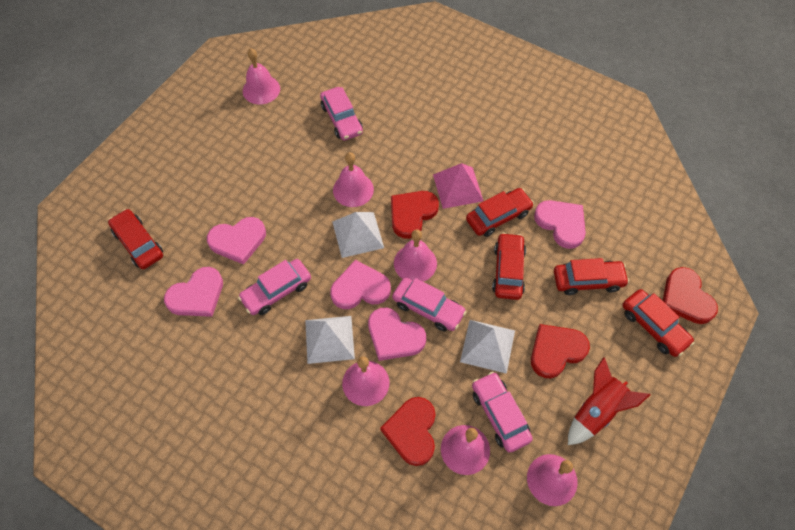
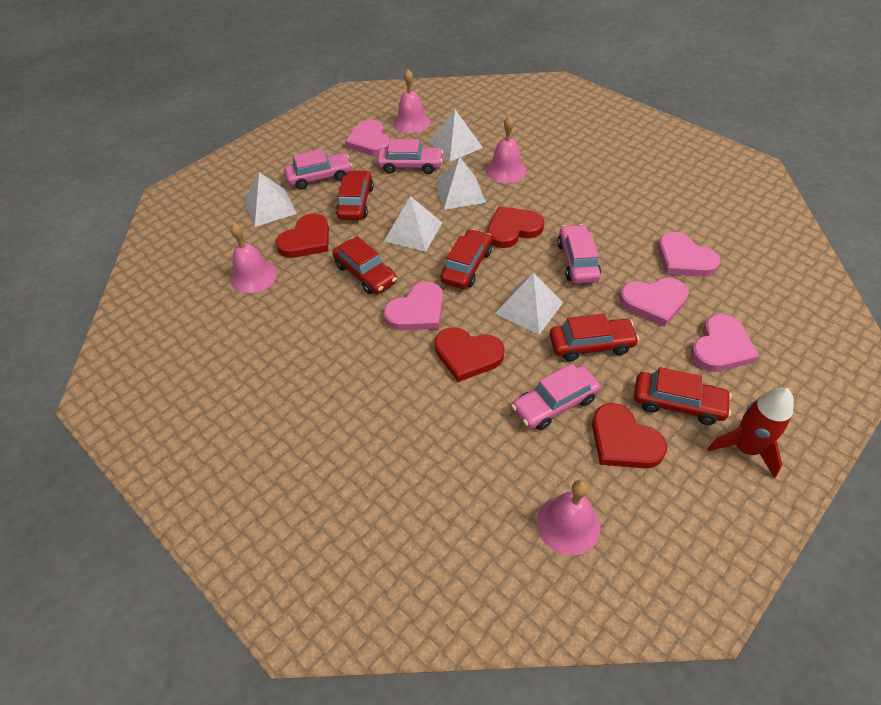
pink bell: 6 -> 4
pink pyramid: 1 -> 0
white pyramid: 3 -> 5

